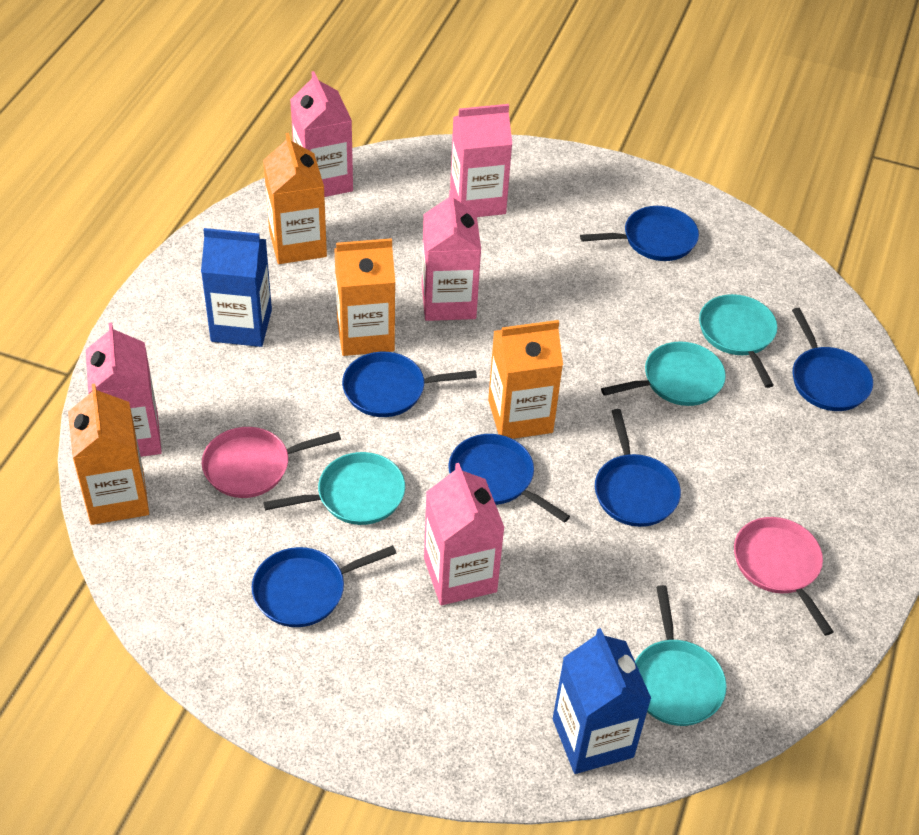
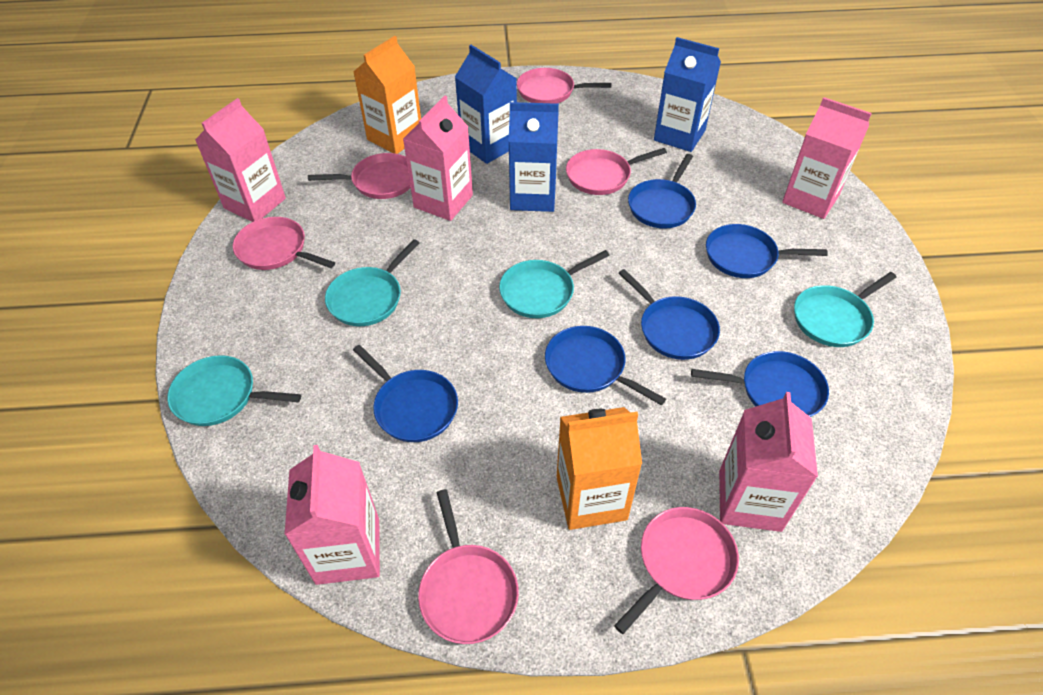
blue carton: 2 -> 3
orange carton: 4 -> 2
pink pan: 2 -> 6

